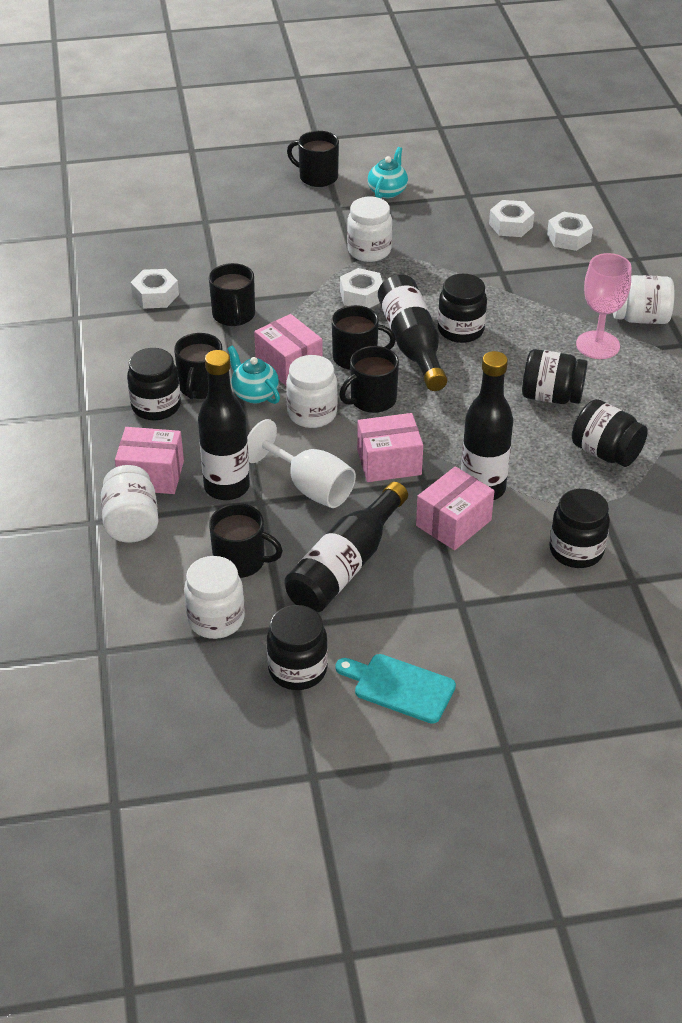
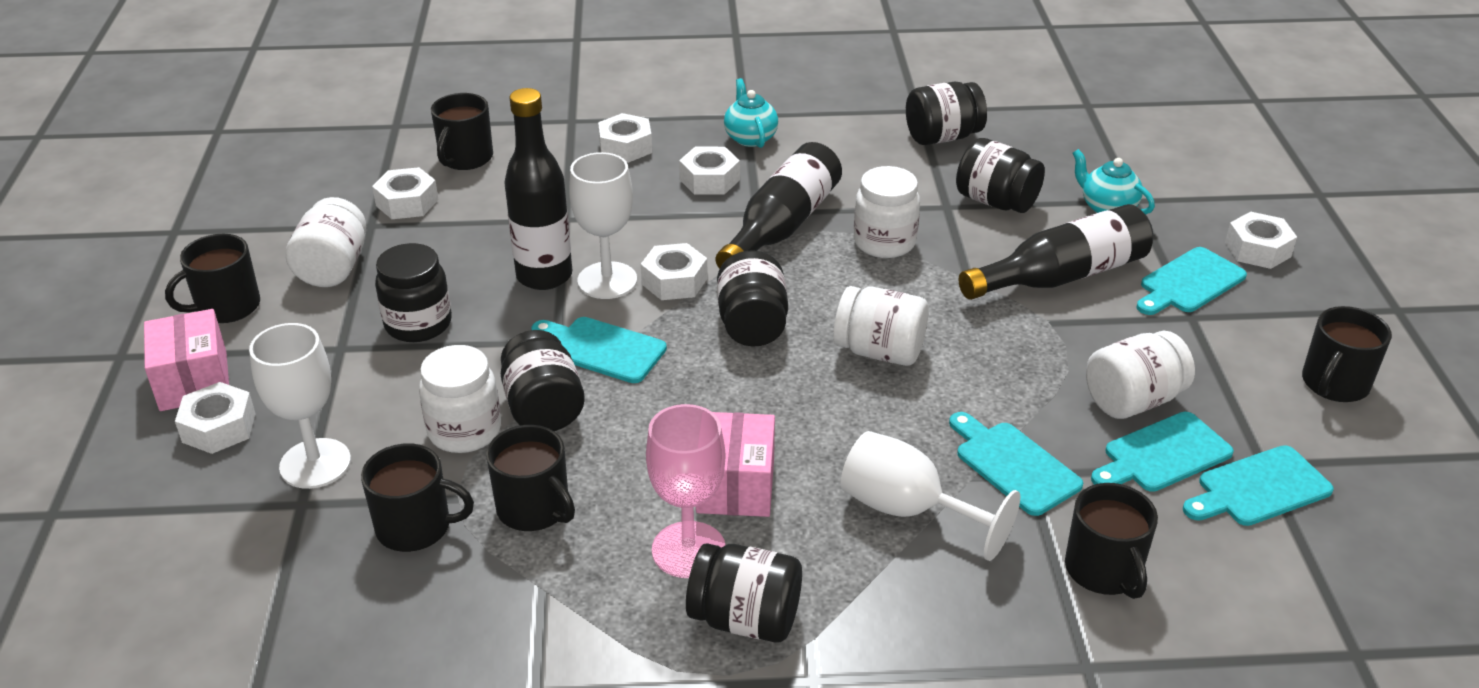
black bottle: 4 -> 3
pink box: 4 -> 2
turquoise cutting board: 1 -> 5
white goblet: 1 -> 3
white nut: 4 -> 6

